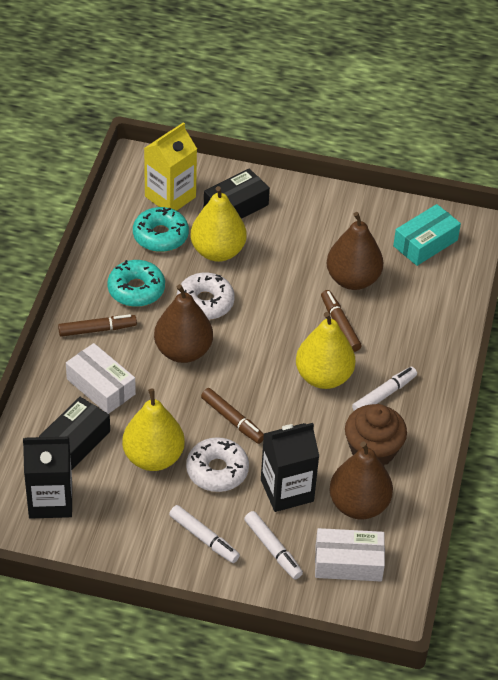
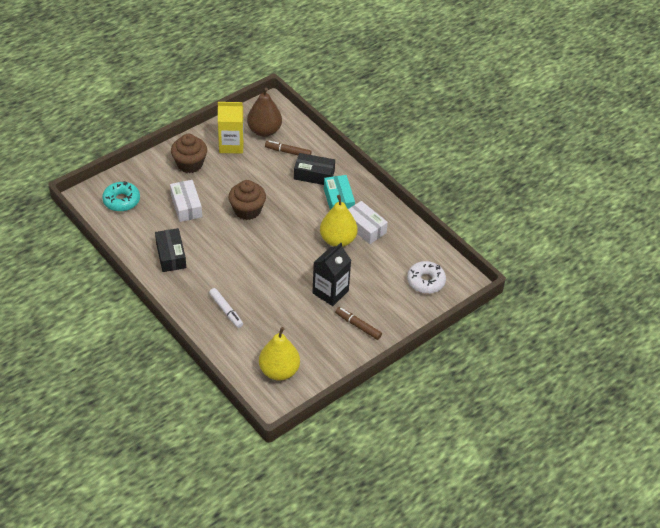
black carton: 2 -> 1
brown cupcake: 1 -> 2
brown marker: 3 -> 2
brown pear: 3 -> 1
turquoise donut: 2 -> 1
white donut: 2 -> 1
white marker: 3 -> 1
yellow pear: 3 -> 2

